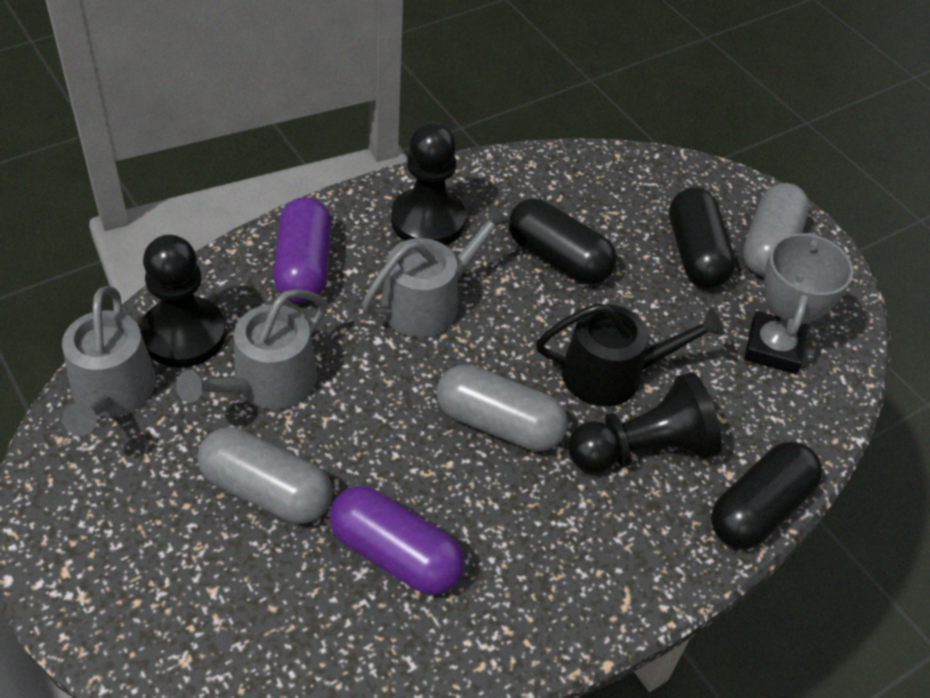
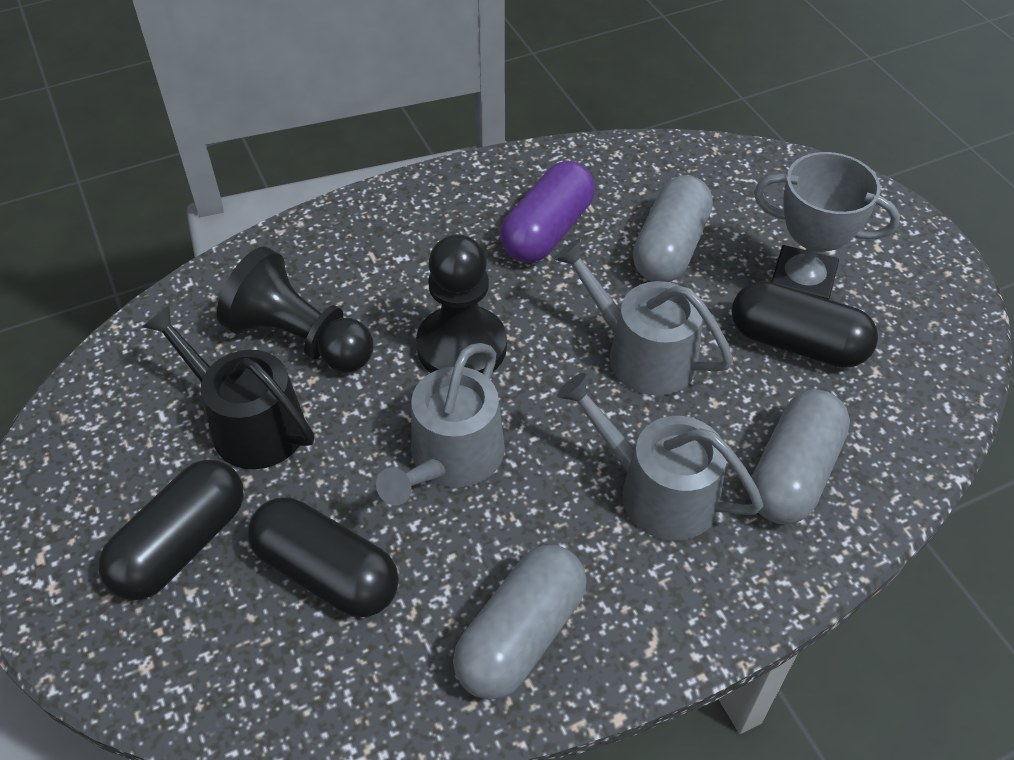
black pawn: 3 -> 2
purple capsule: 2 -> 1

